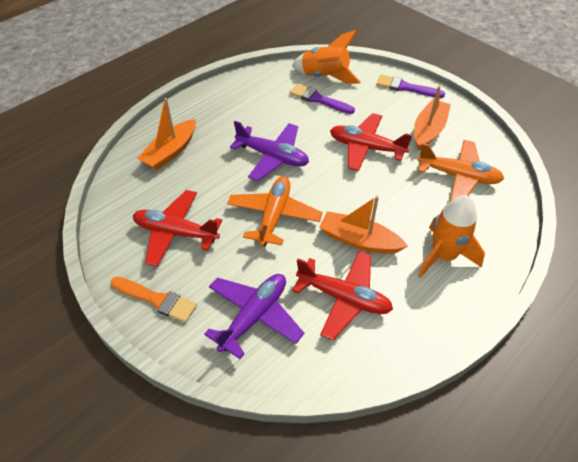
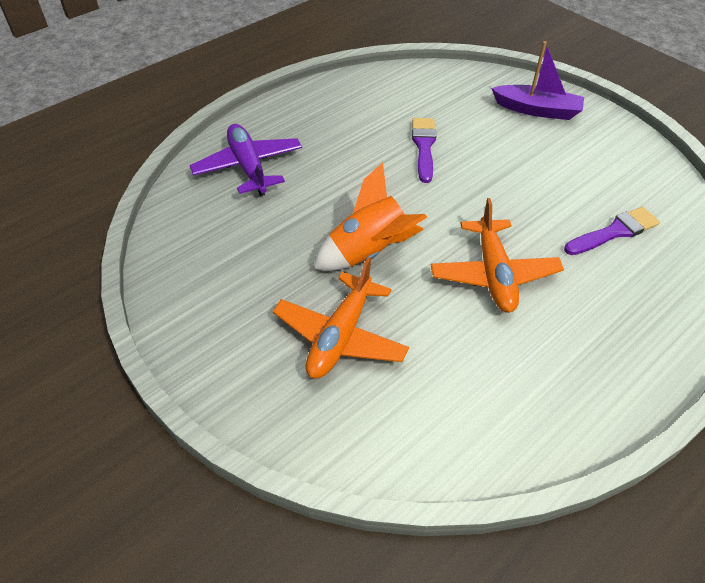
orange boat: 3 -> 0
orange brush: 1 -> 0
orange rocket: 2 -> 1
purple boat: 0 -> 1
purple plane: 2 -> 1
red plane: 3 -> 0

